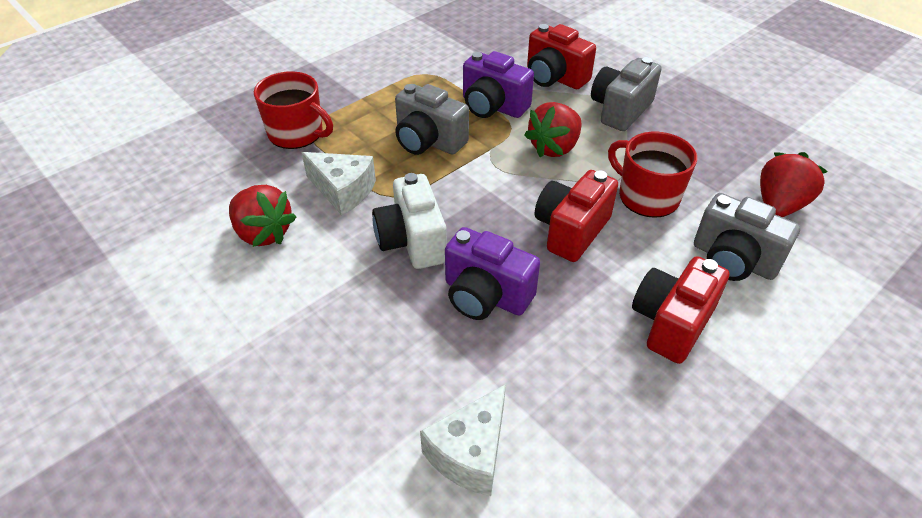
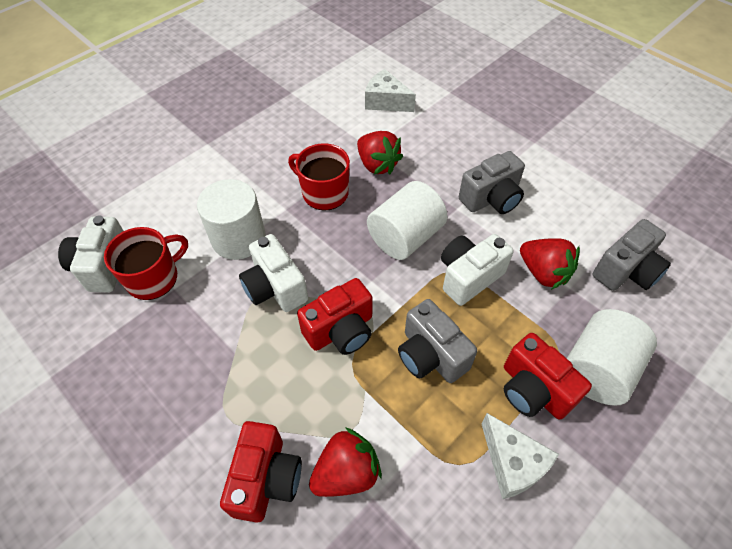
purple camera: 2 -> 0
white camera: 1 -> 3
white cylinder: 0 -> 3

